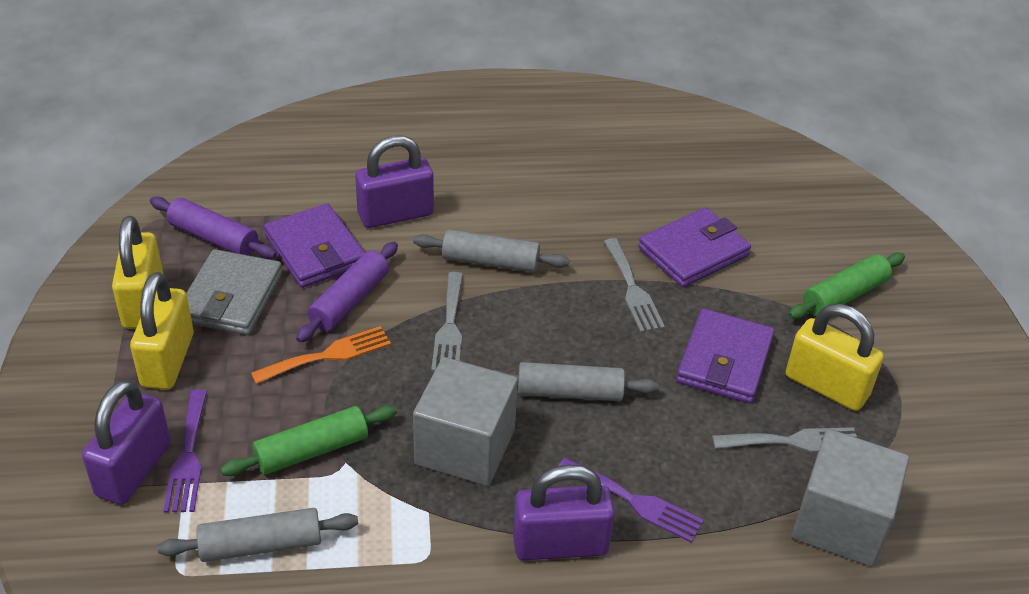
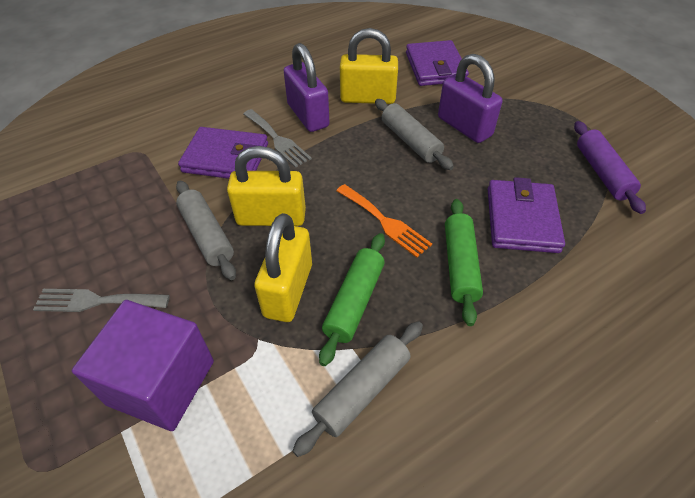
grey cube: 2 -> 0
grey fork: 3 -> 2
grey wallet: 1 -> 0
purple cube: 0 -> 1
purple fork: 2 -> 0
purple padlock: 3 -> 2
purple rolling pin: 2 -> 1

